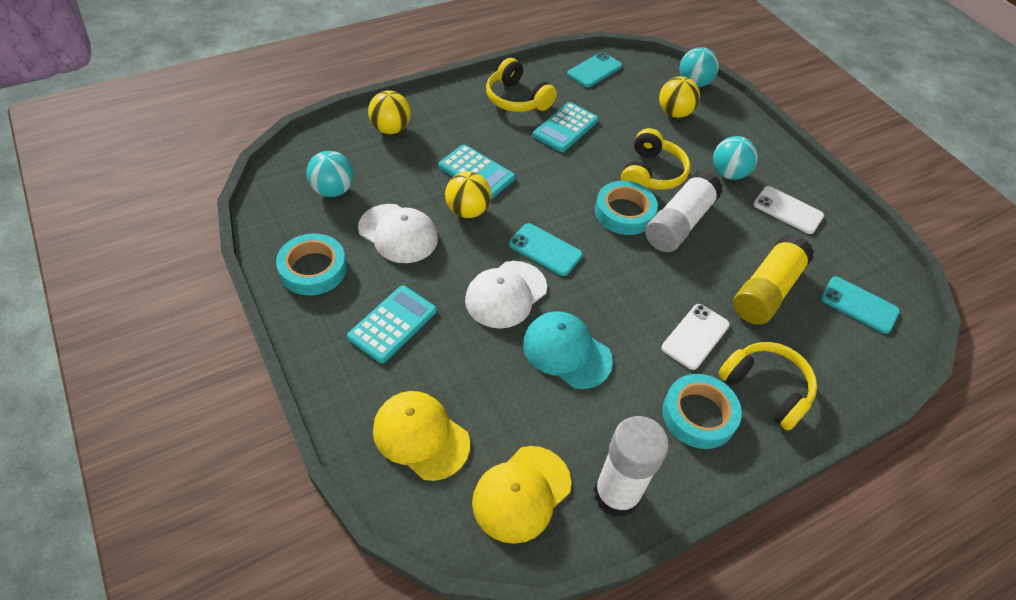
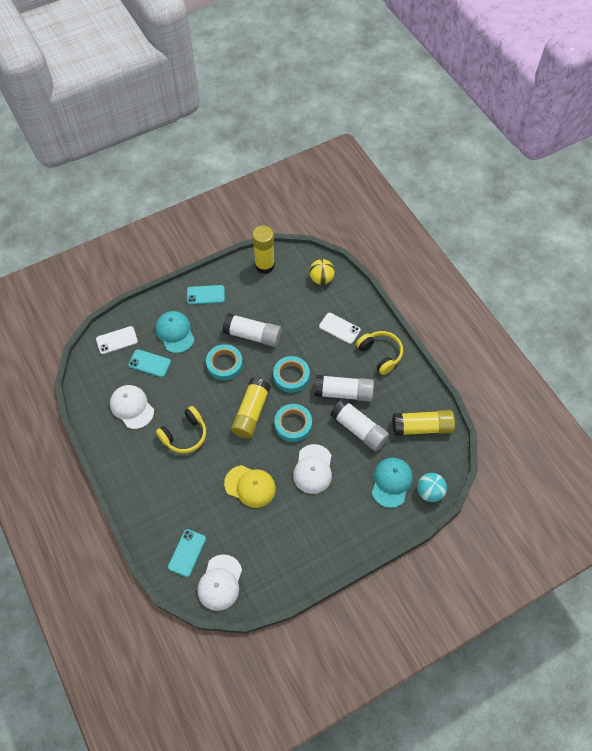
turquoise ball: 3 -> 1
turquoise calculator: 3 -> 0
turquoise cap: 1 -> 2
white cap: 2 -> 3
white glue stick: 2 -> 3
yellow ball: 3 -> 1
yellow cap: 2 -> 1
yellow glue stick: 1 -> 3
yellow headphones: 3 -> 2

